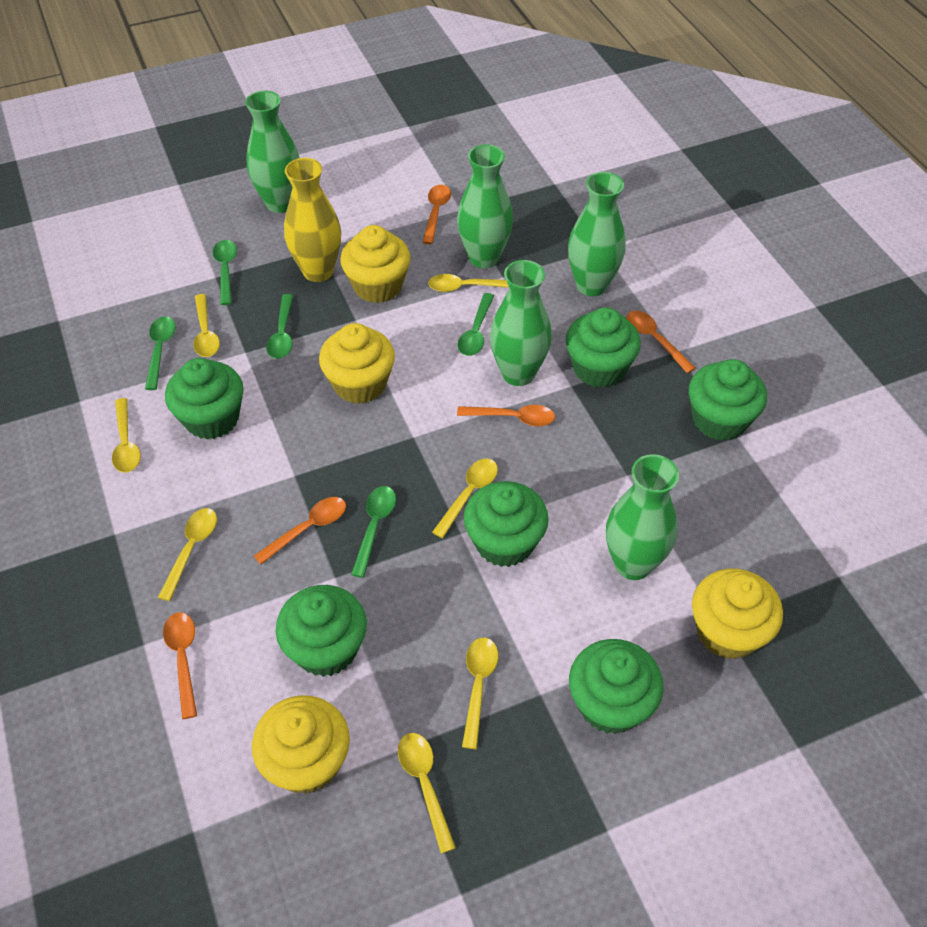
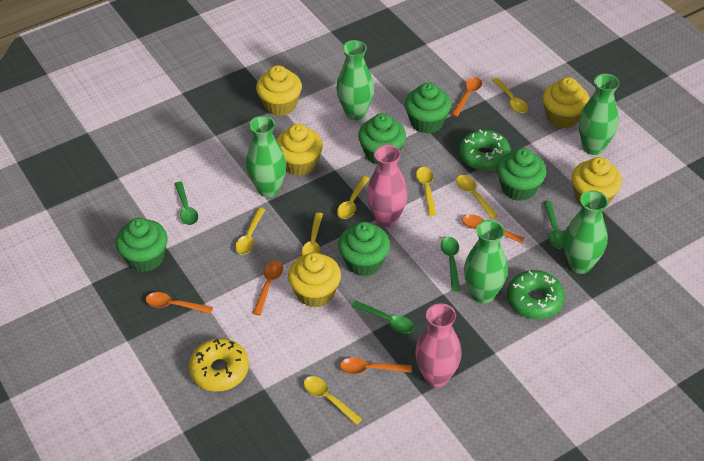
green cupcake: 6 -> 5
green donut: 0 -> 2
green spoon: 5 -> 4
pink vase: 0 -> 2
yellow cupcake: 4 -> 5
yellow donut: 0 -> 1
yellow vase: 1 -> 0

